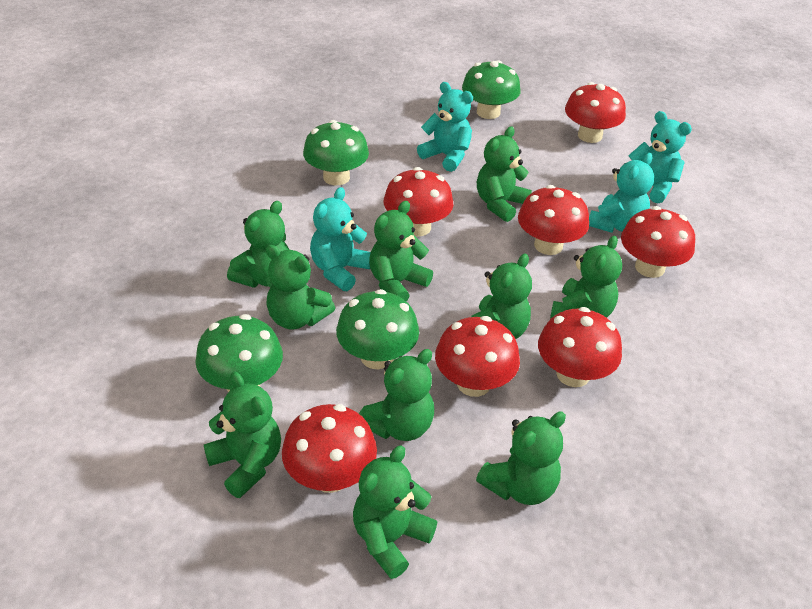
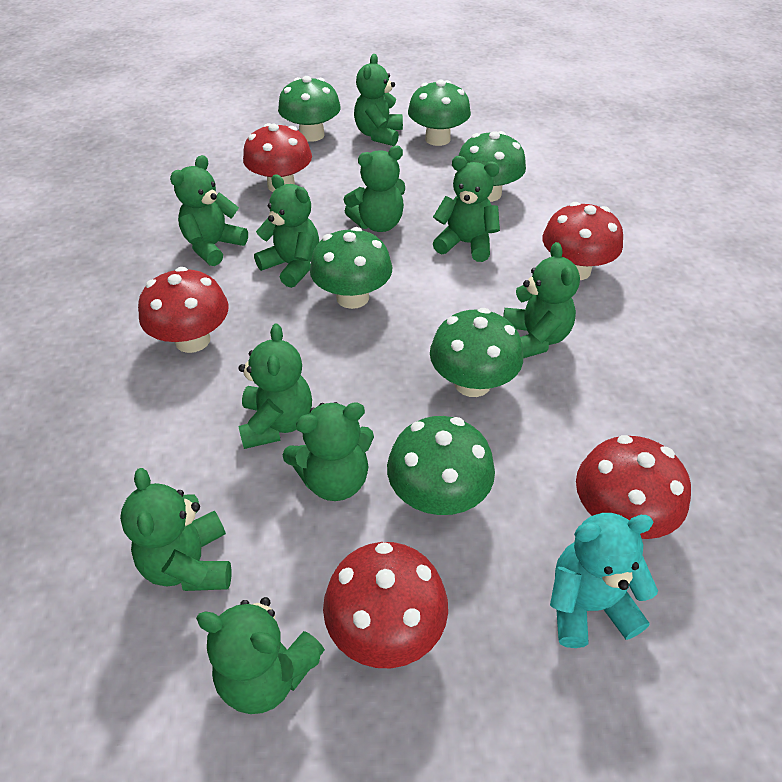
green mushroom: 4 -> 6
red mushroom: 7 -> 5
turquoise teddy bear: 4 -> 1

